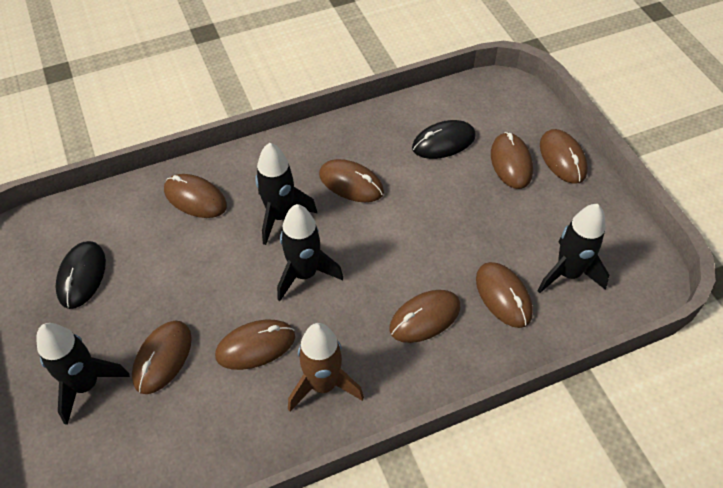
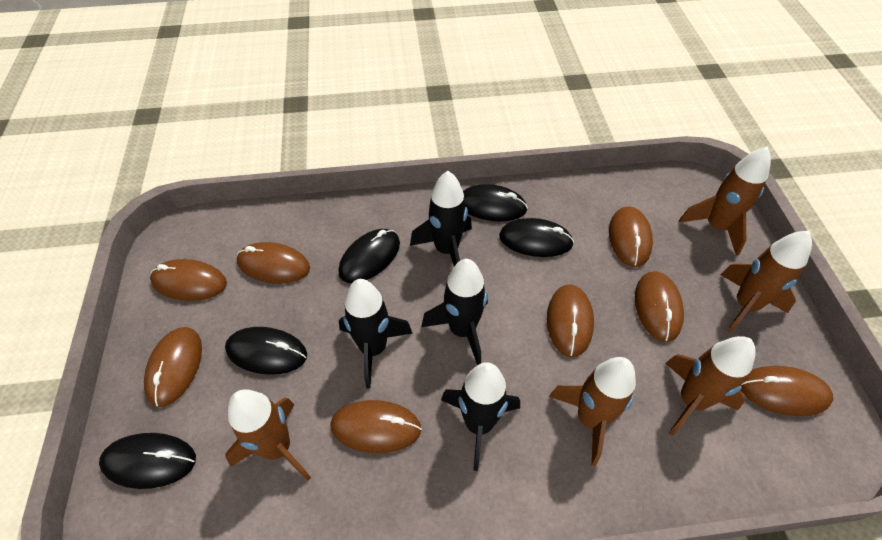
black mouse: 2 -> 5
brown rocket: 1 -> 5

